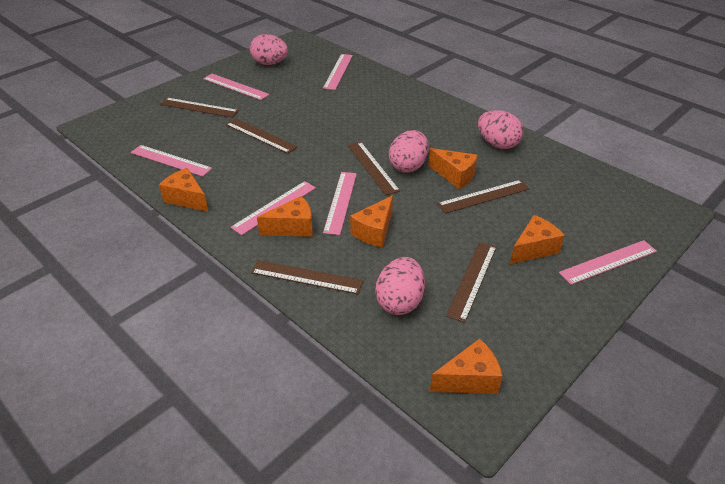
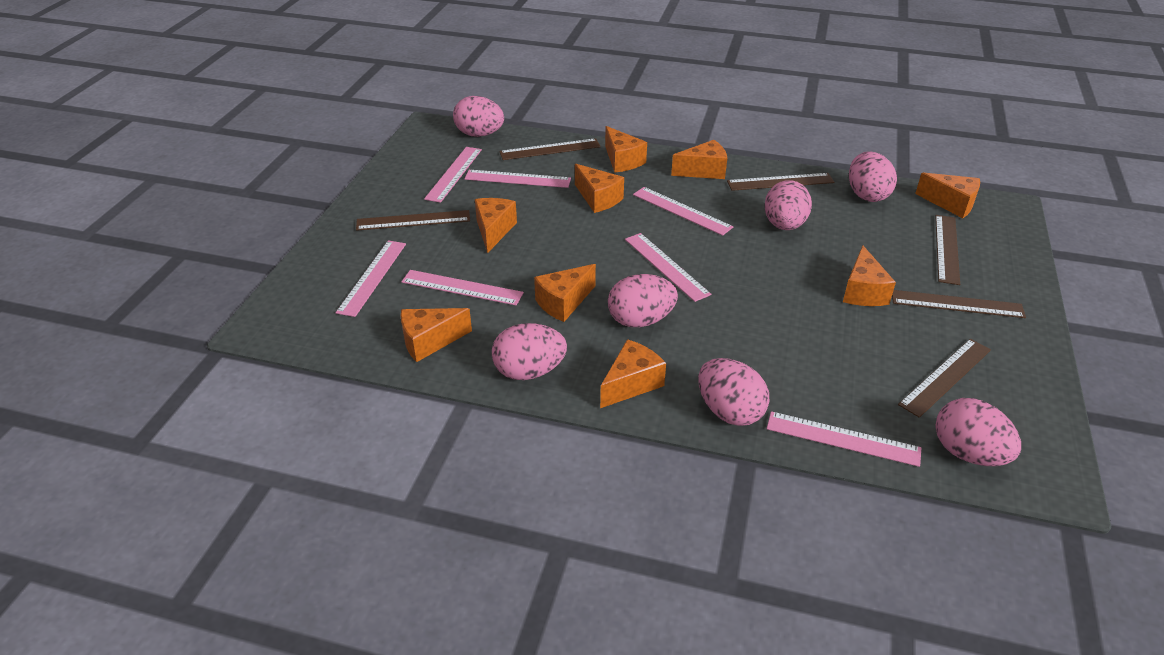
orange cheese: 6 -> 9
pink egg: 4 -> 7
pink ruler: 6 -> 7

